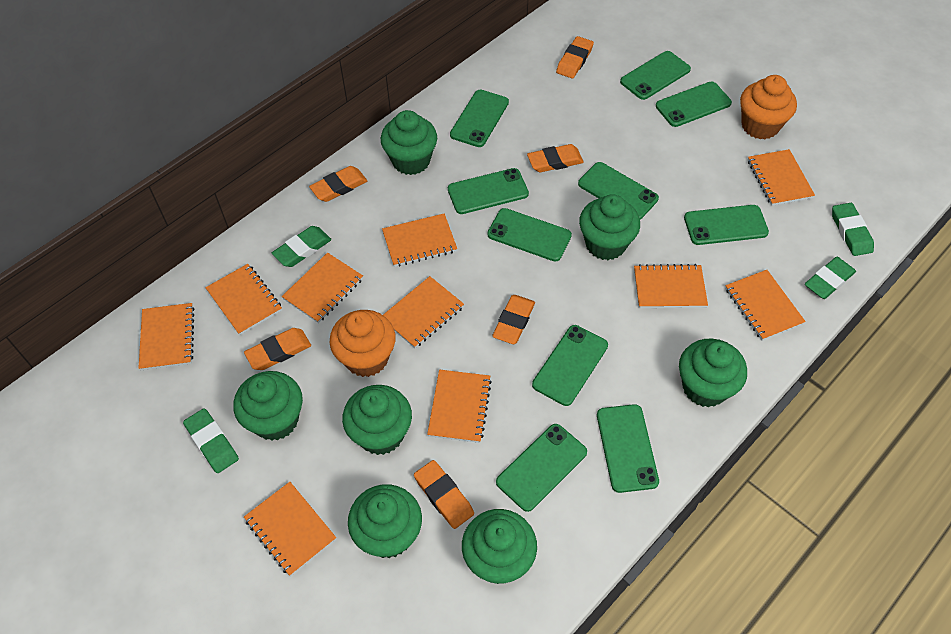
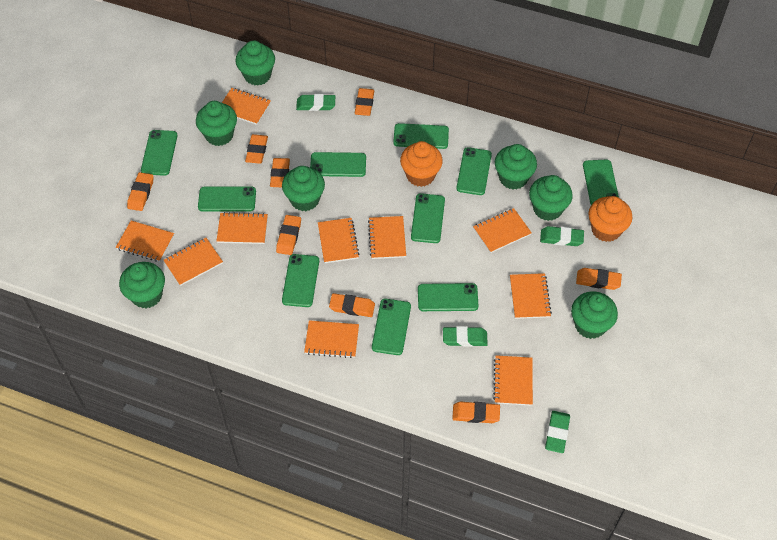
orange eraser: 6 -> 8

